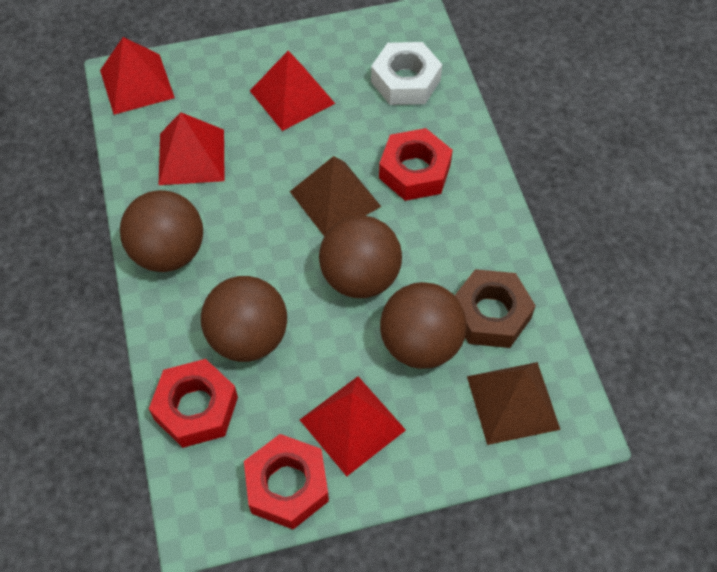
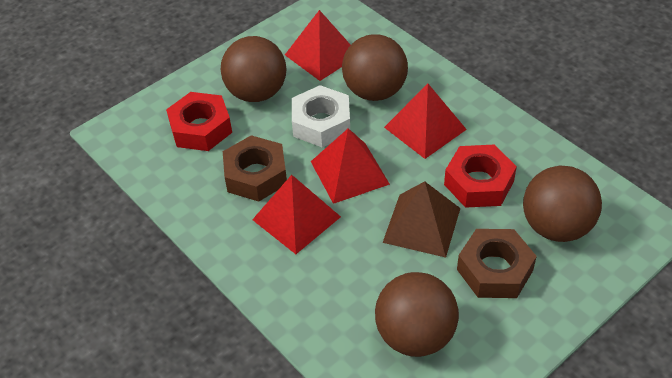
brown nut: 1 -> 2
brown pyramid: 2 -> 1
red nut: 3 -> 2

